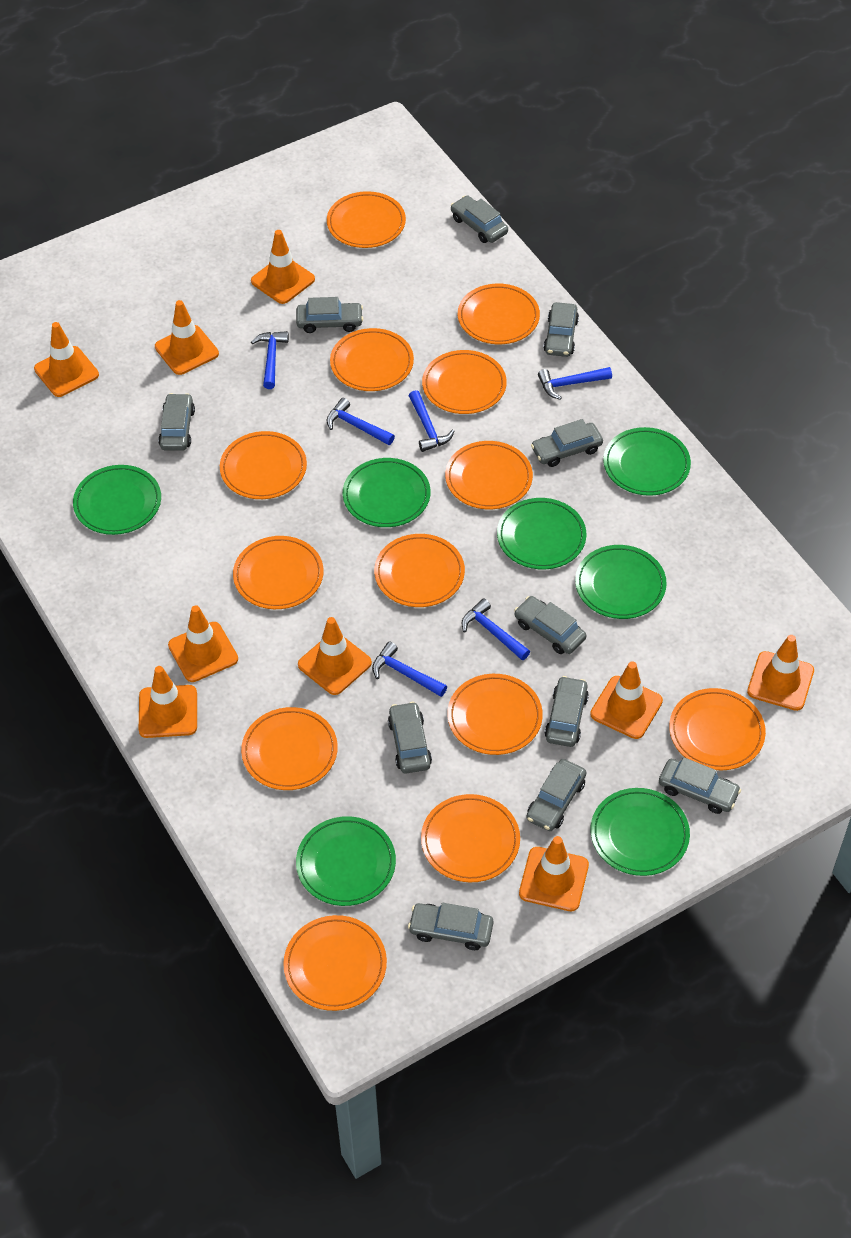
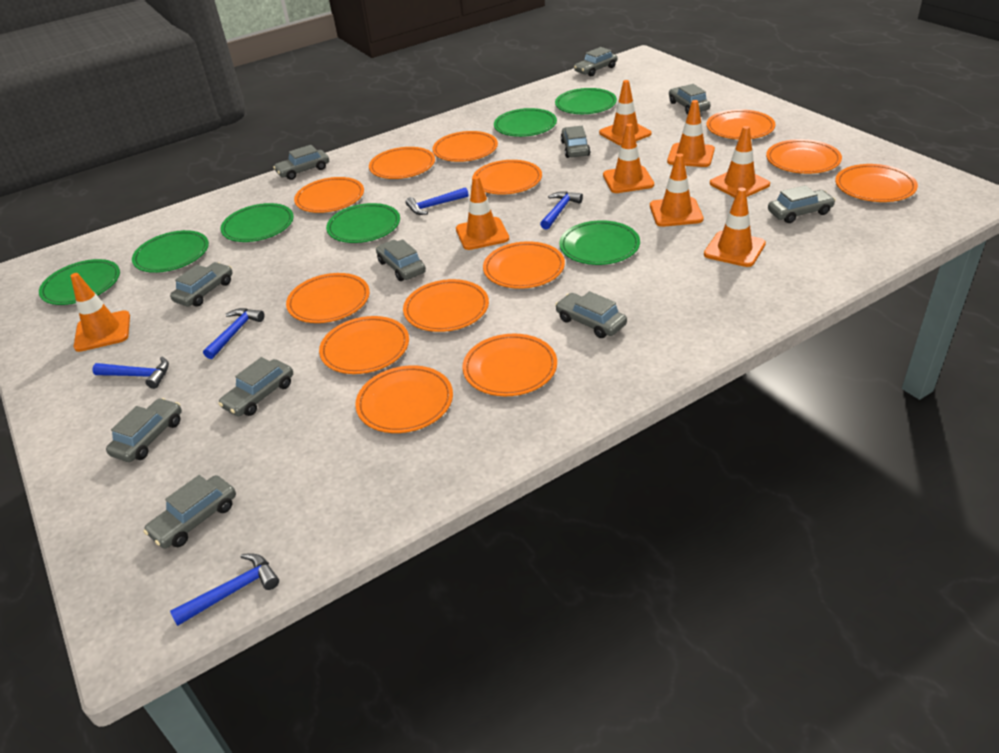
blue hammer: 6 -> 5
orange traffic cone: 9 -> 8

